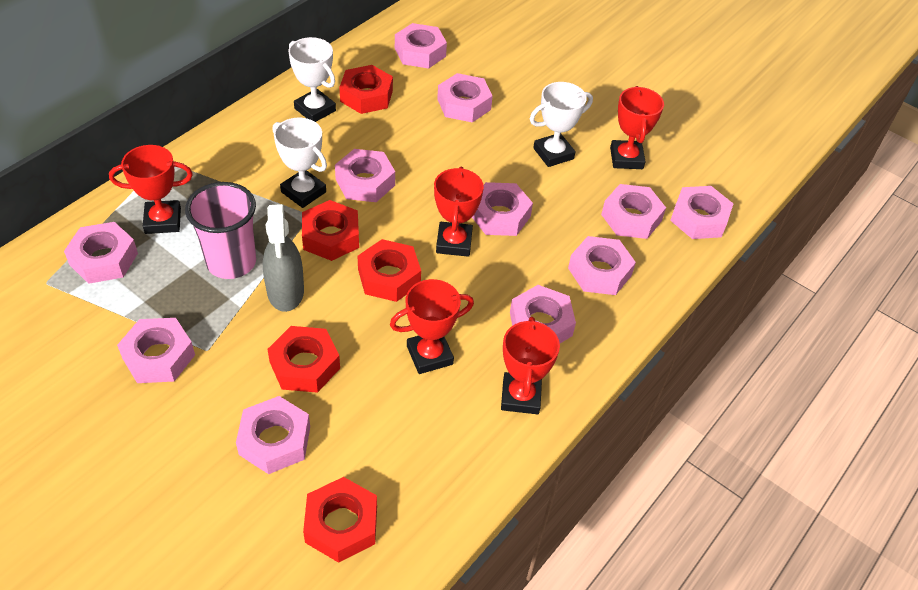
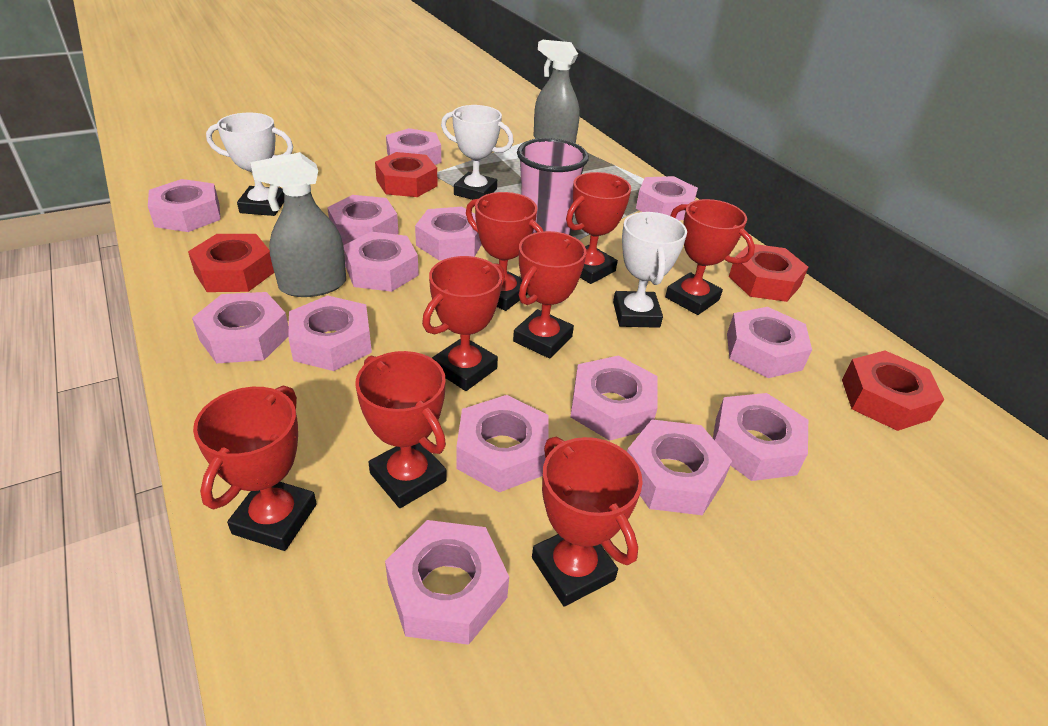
grey spray bottle: 1 -> 2
pink nut: 11 -> 14
red nut: 5 -> 4
red trophy: 5 -> 8

